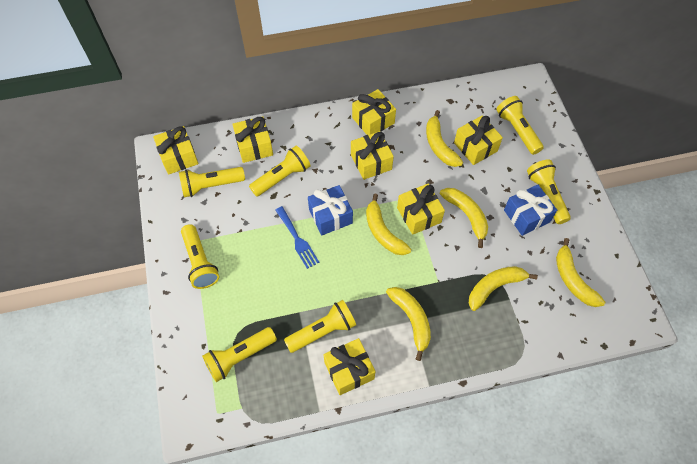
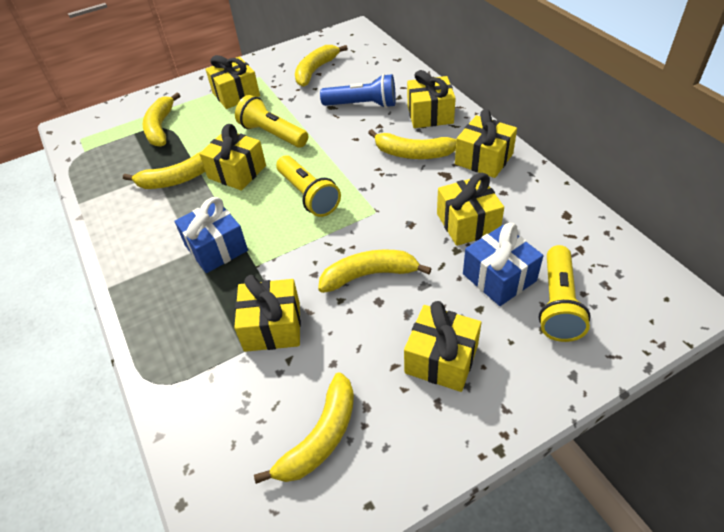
blue flashlight: 0 -> 1
blue fork: 1 -> 0
yellow flashlight: 7 -> 3

